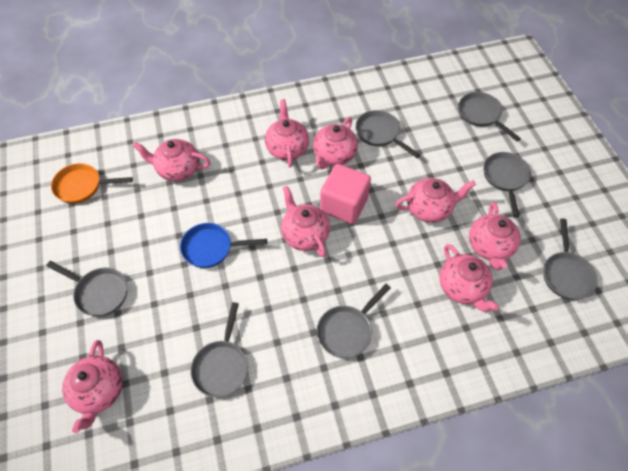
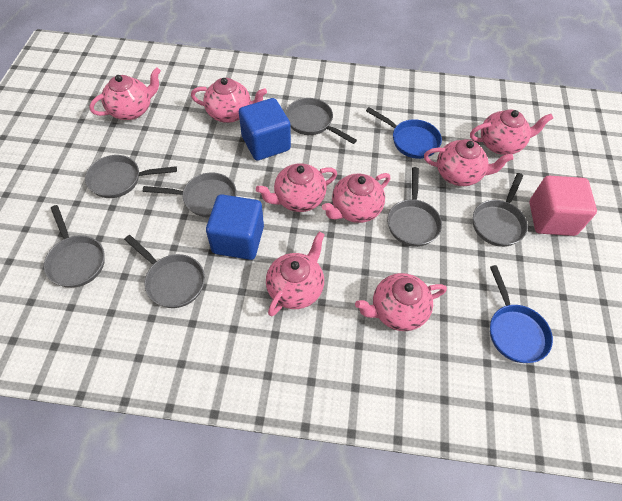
blue cube: 0 -> 2
blue pan: 1 -> 2
orange pan: 1 -> 0

